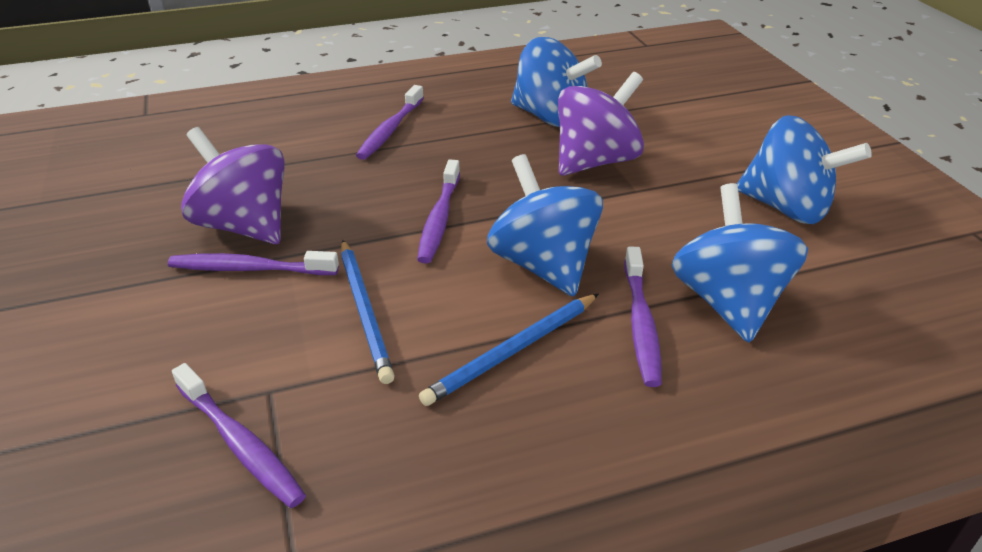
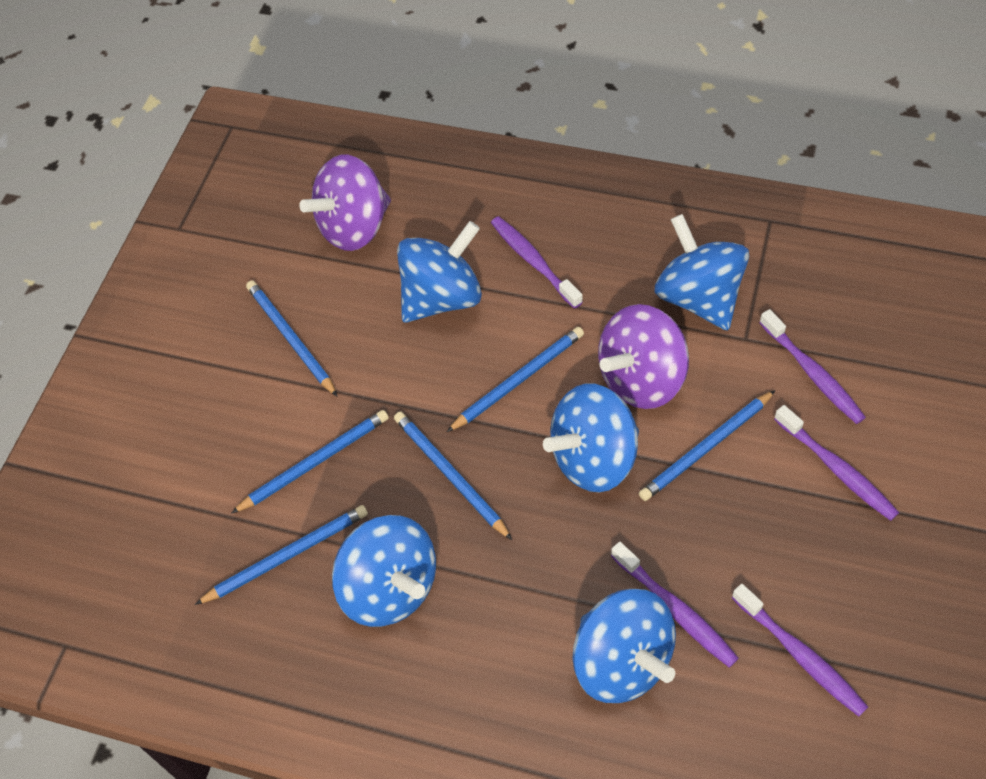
blue pencil: 2 -> 6
blue spinning top: 4 -> 5

